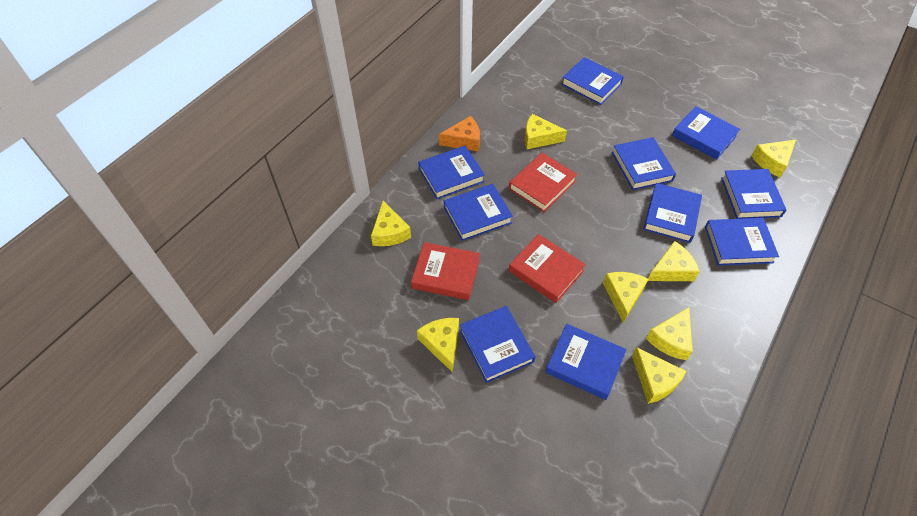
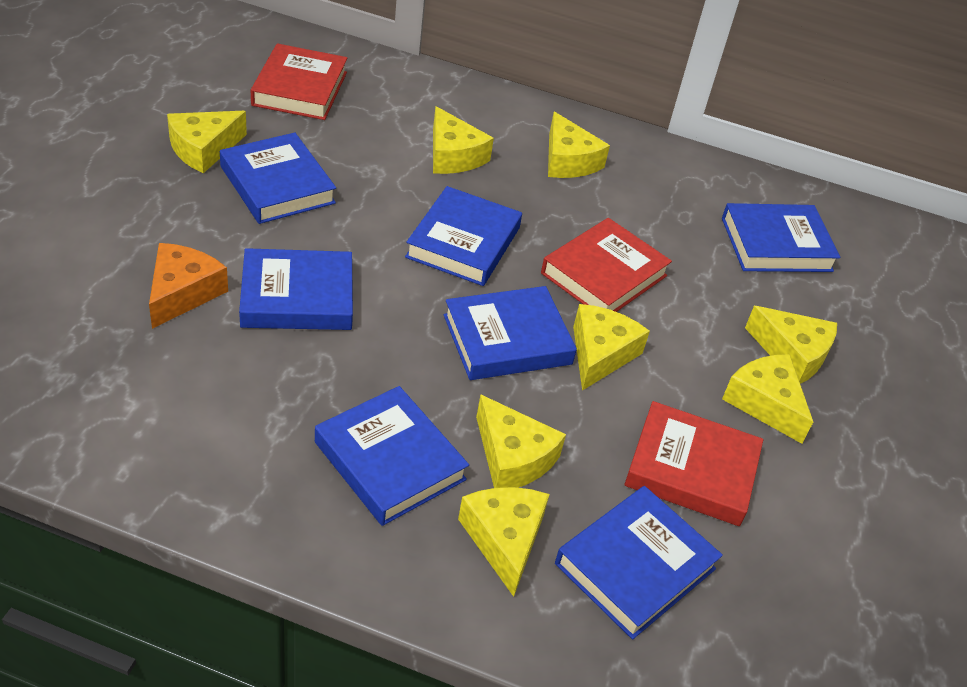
blue book: 10 -> 7

